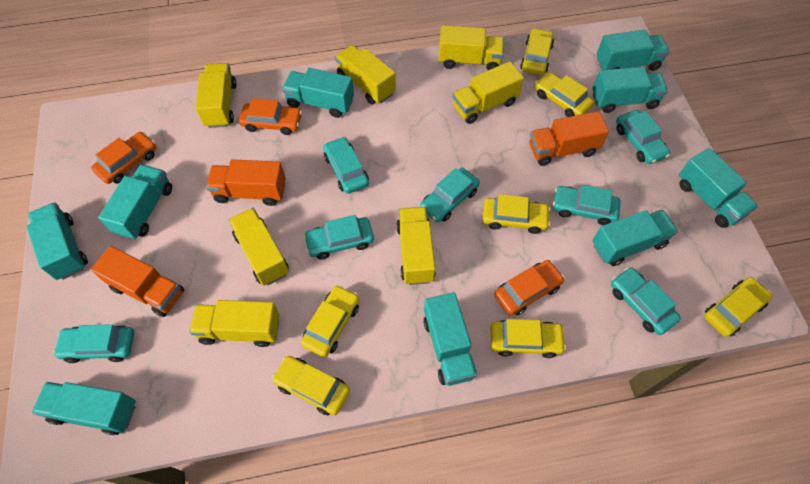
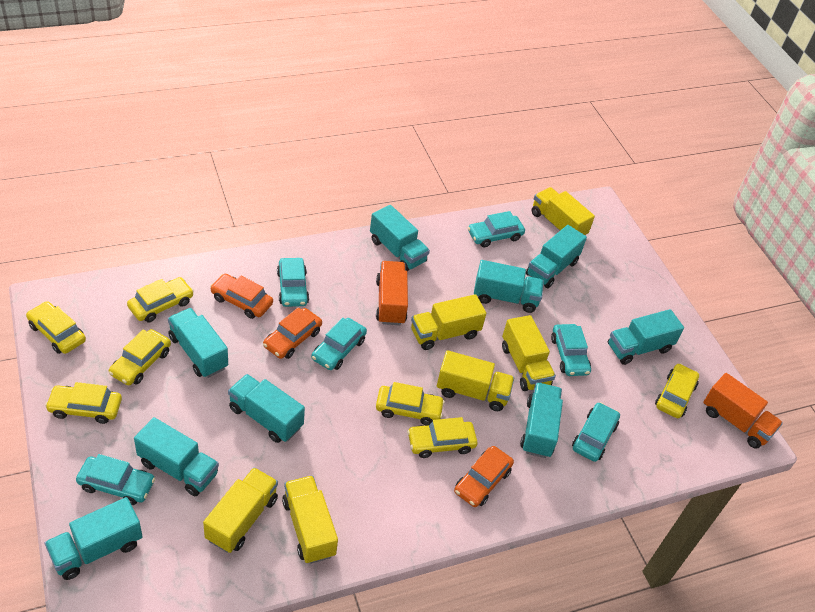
orange truck: 3 -> 2
turquoise car: 7 -> 6
yellow truck: 7 -> 6

